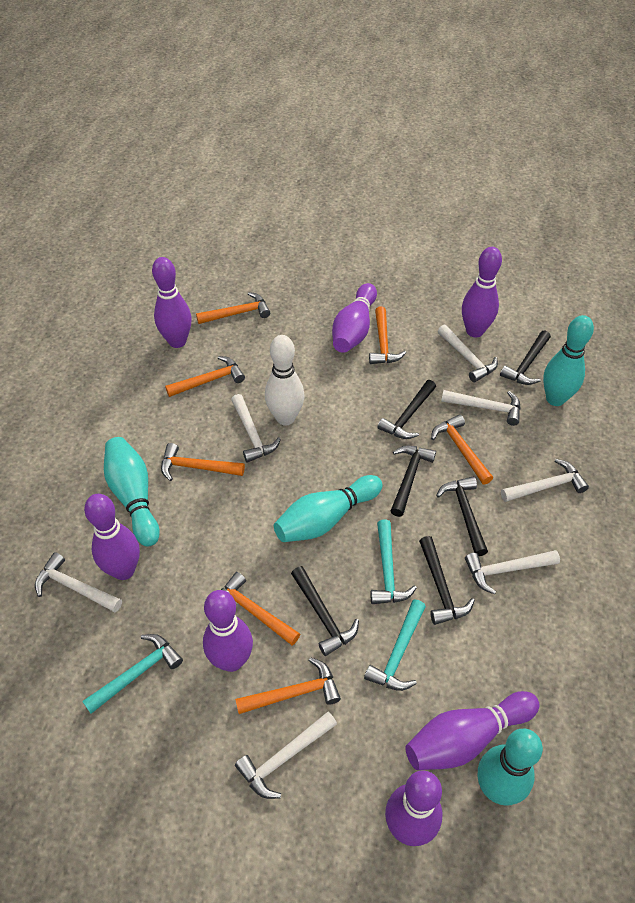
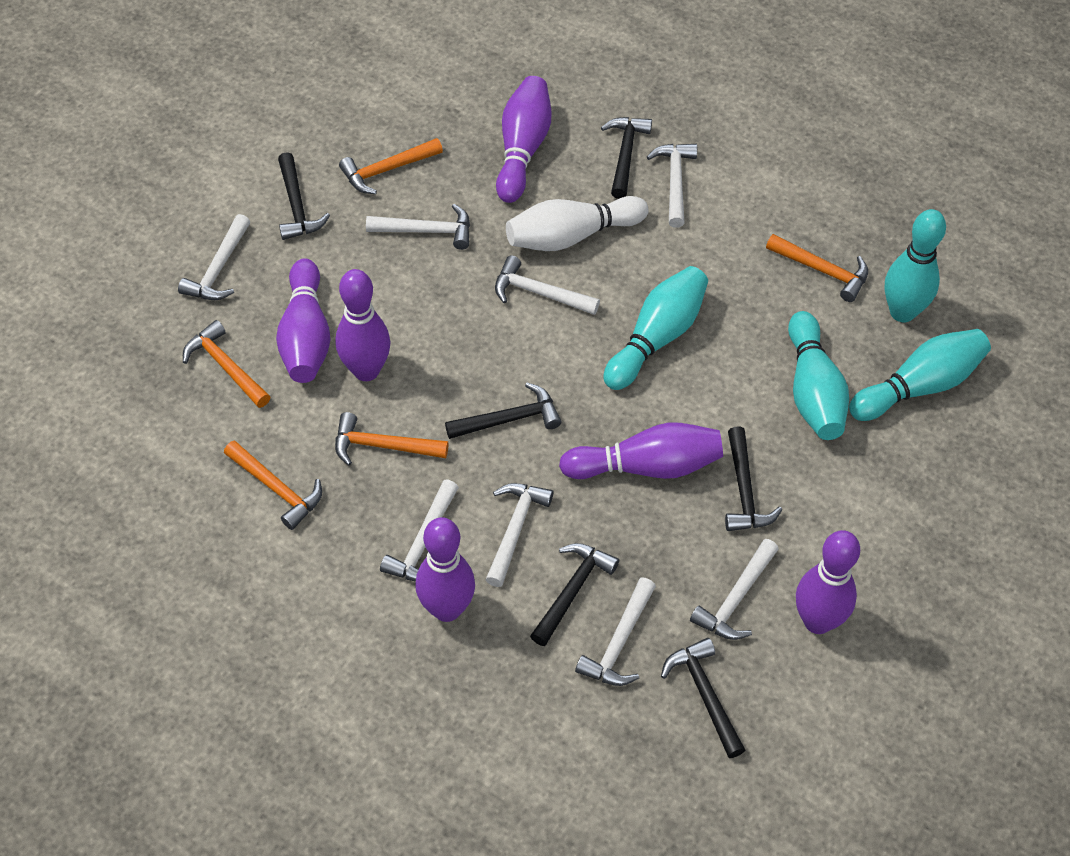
orange hammer: 7 -> 5
purple bowling pin: 7 -> 6
turquoise hammer: 3 -> 0
white hammer: 7 -> 8

